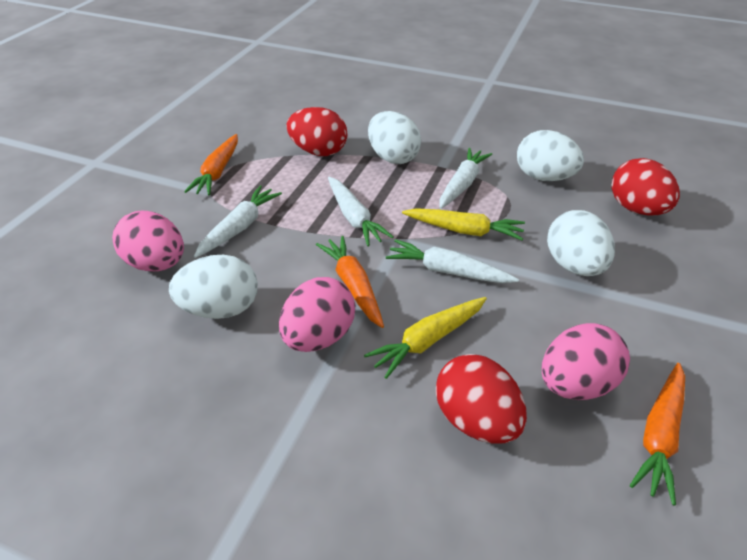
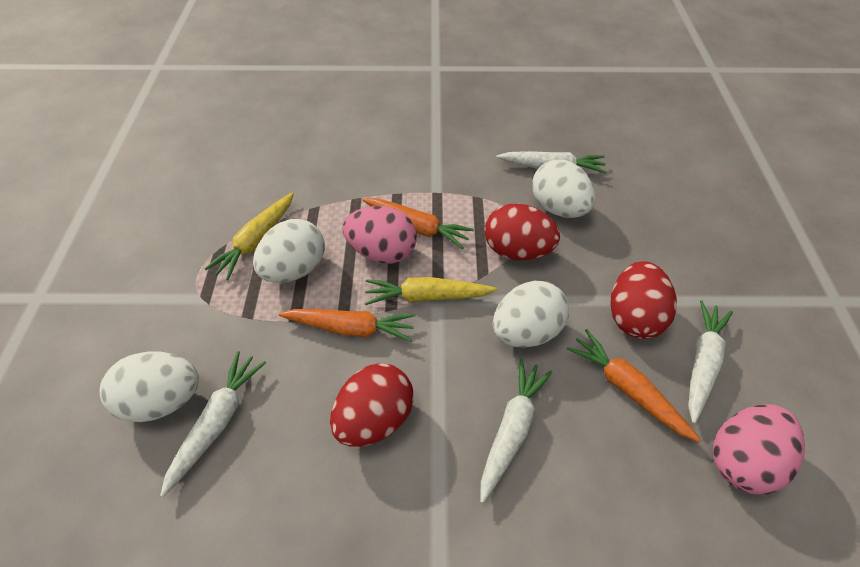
pink egg: 3 -> 2

